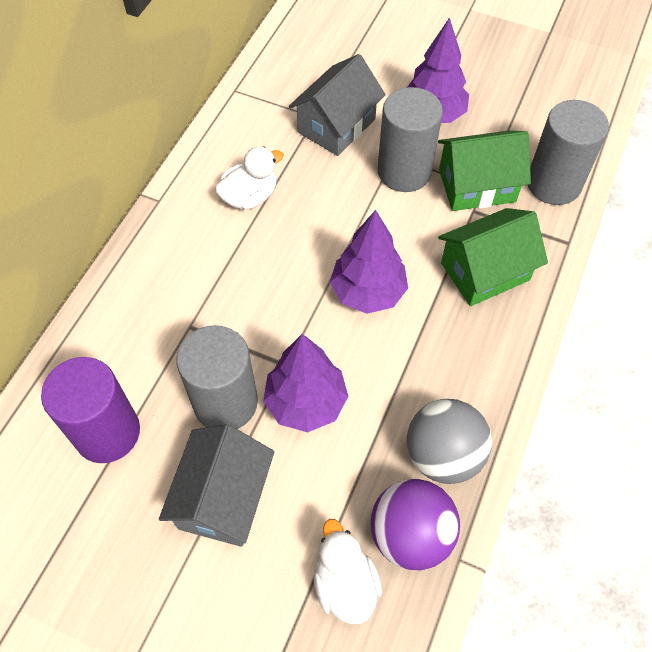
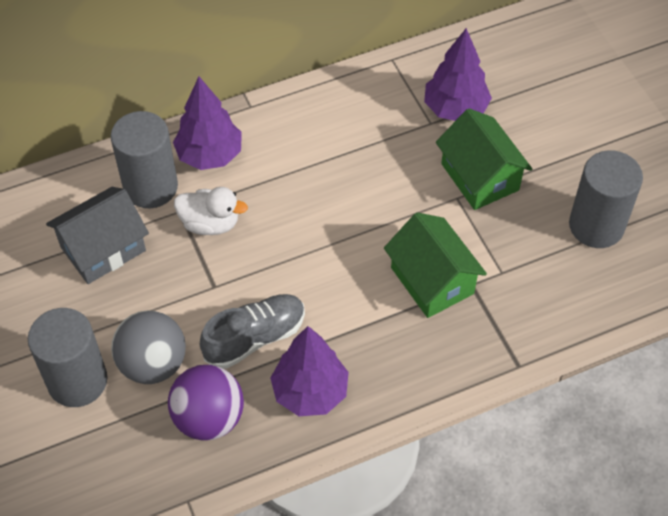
grey house: 2 -> 1
grey shoe: 0 -> 1
purple cylinder: 1 -> 0
white duck: 2 -> 1

